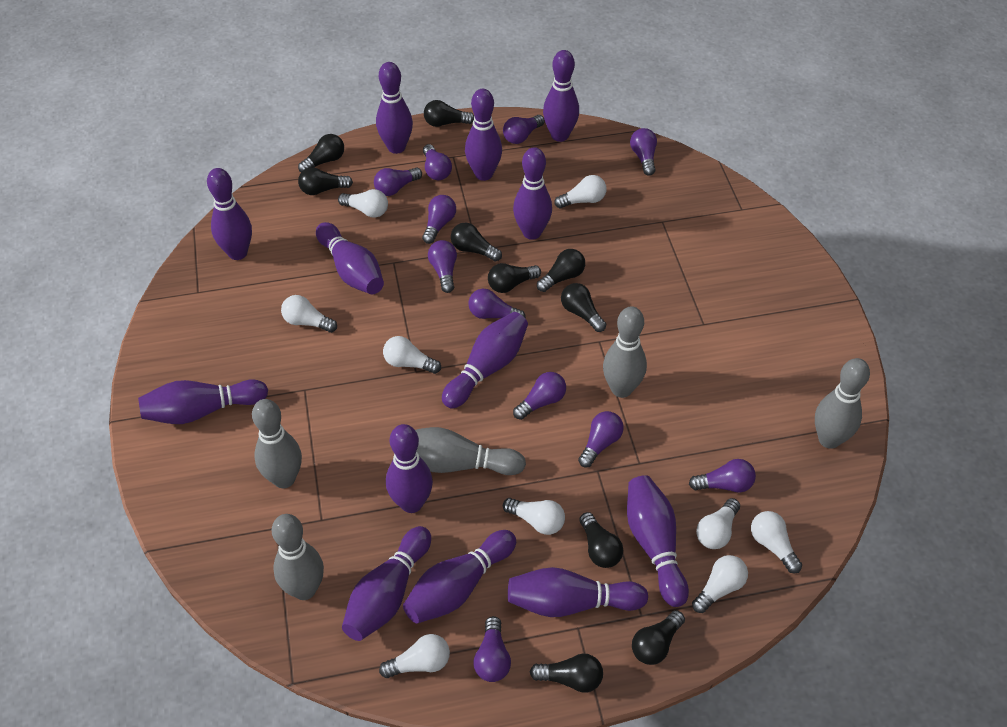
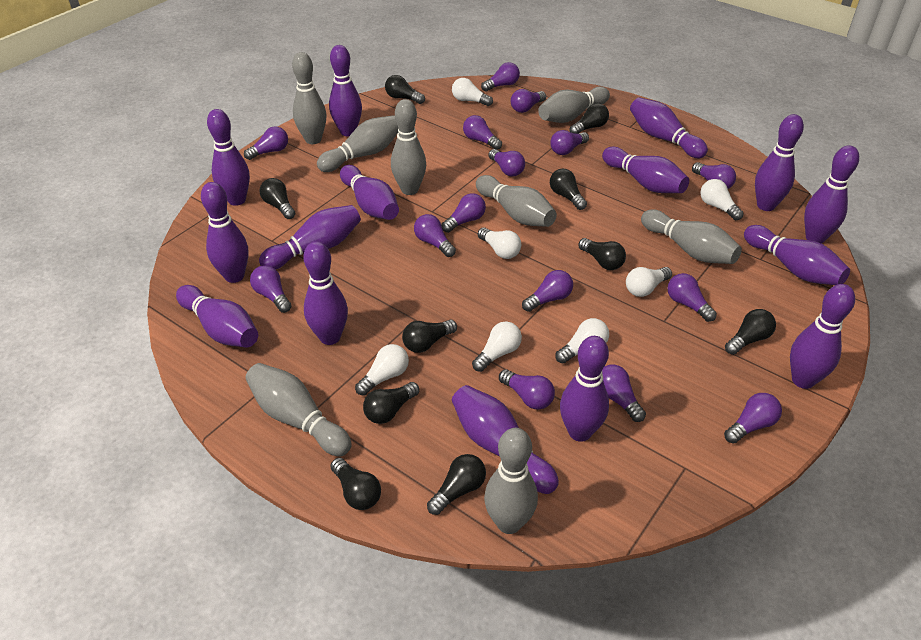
grey bowling pin: 5 -> 8
purple bowling pin: 13 -> 15
purple light bulb: 11 -> 15
white light bulb: 9 -> 7

